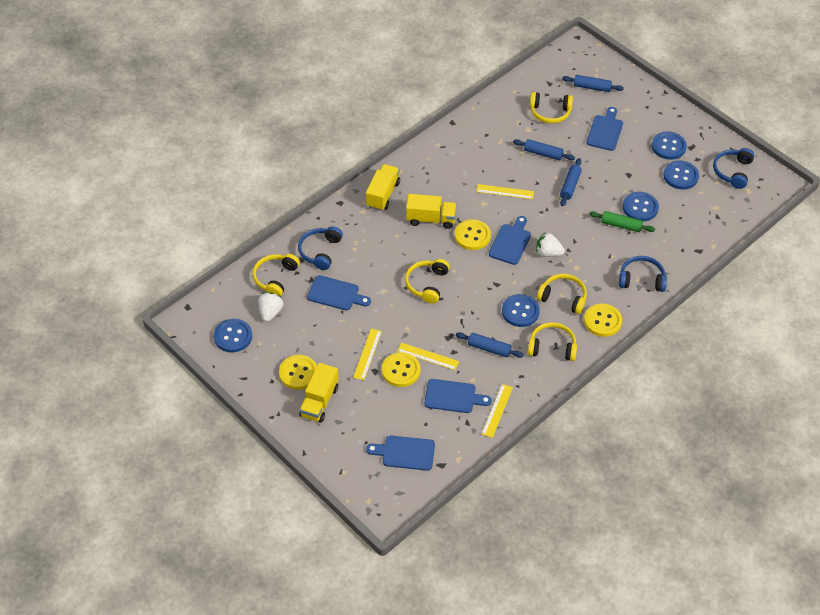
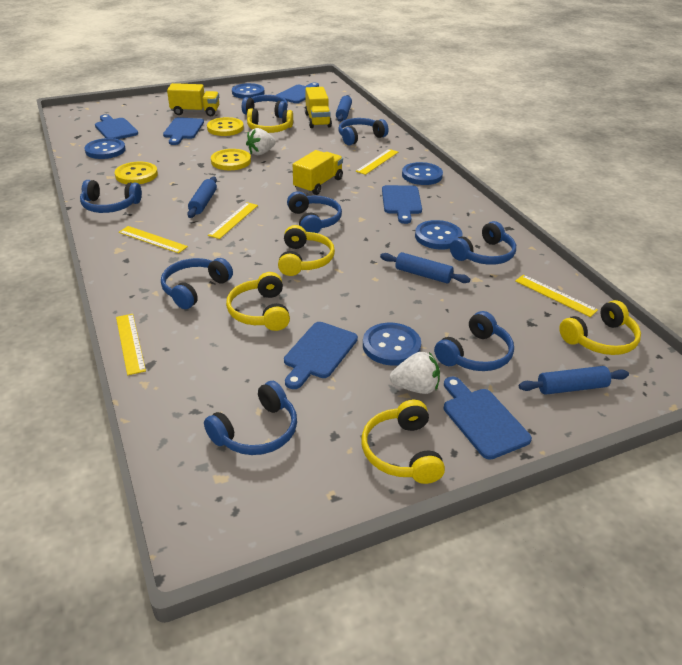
blue cutting board: 5 -> 6
blue headphones: 3 -> 8
green rolling pin: 1 -> 0
yellow button: 4 -> 3
yellow ruler: 4 -> 5

